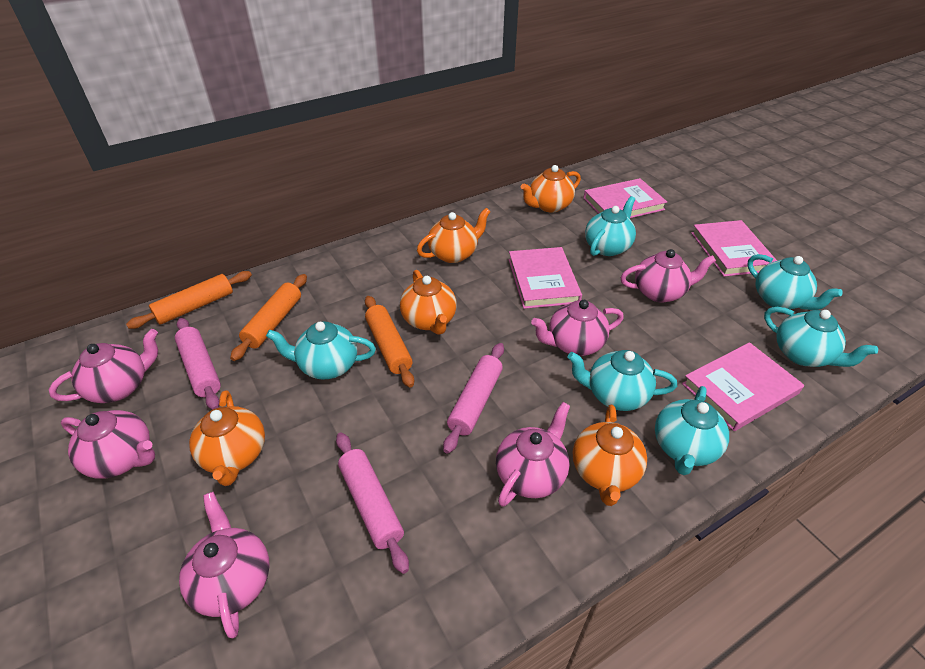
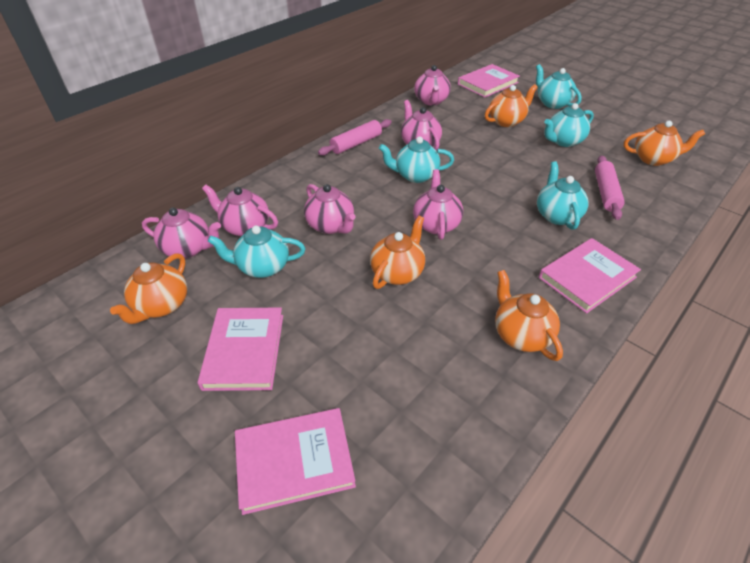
orange rolling pin: 3 -> 0
pink rolling pin: 3 -> 2
turquoise teapot: 6 -> 5

